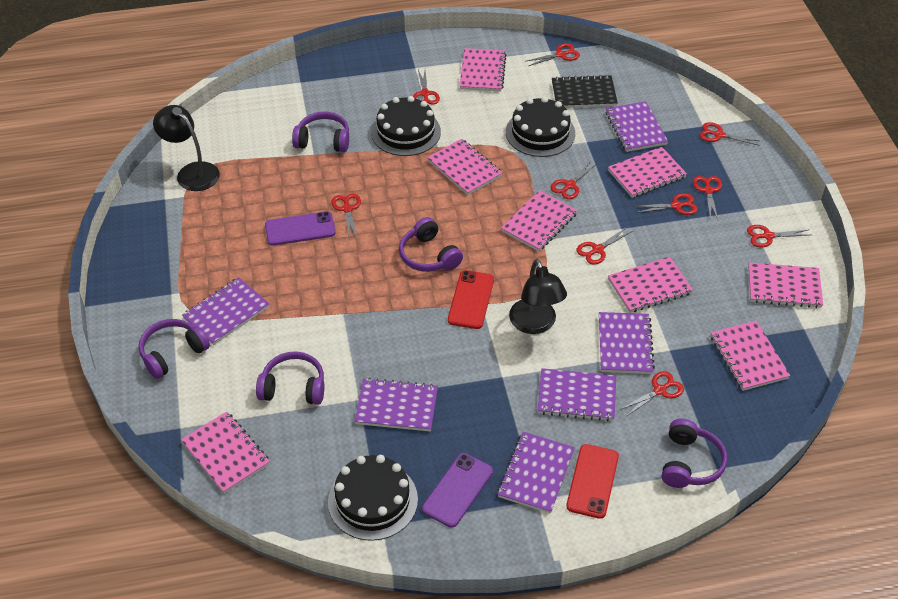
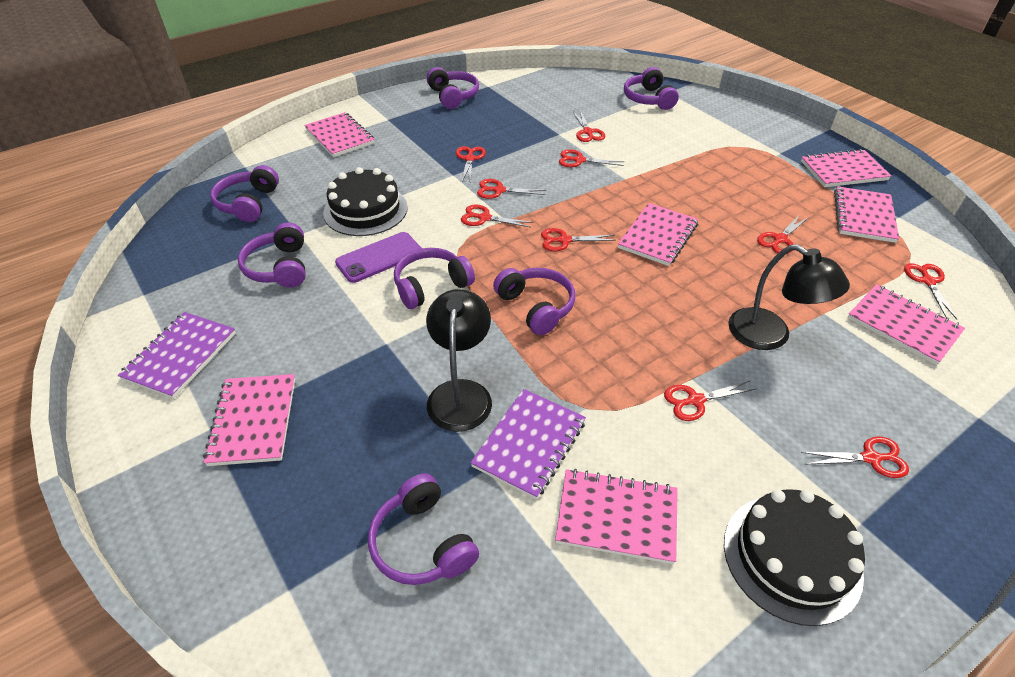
black cake: 3 -> 2
black notebook: 1 -> 0
pink notebook: 8 -> 7
purple headphones: 5 -> 7
purple notebook: 6 -> 2
purple phone: 2 -> 1
red phone: 2 -> 0

